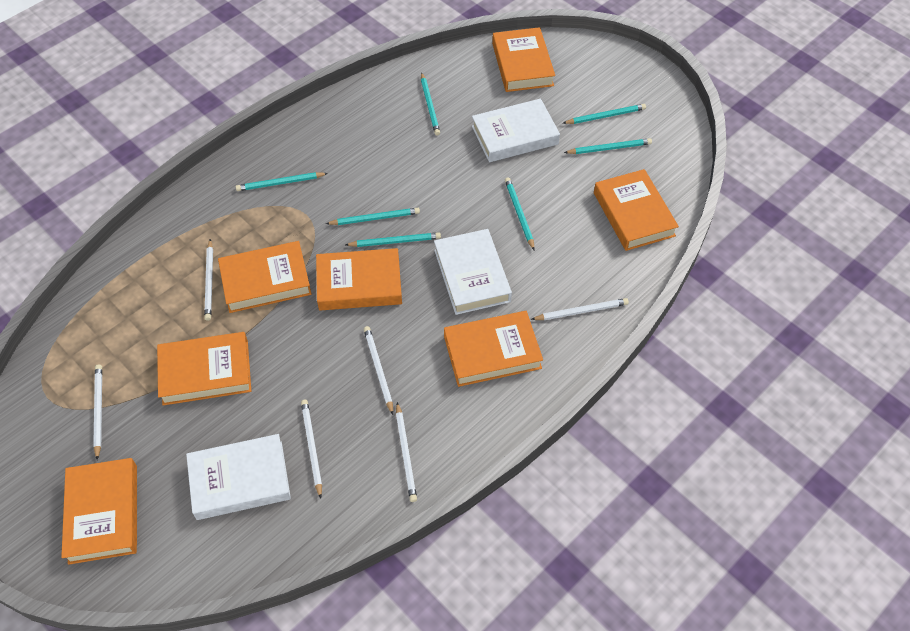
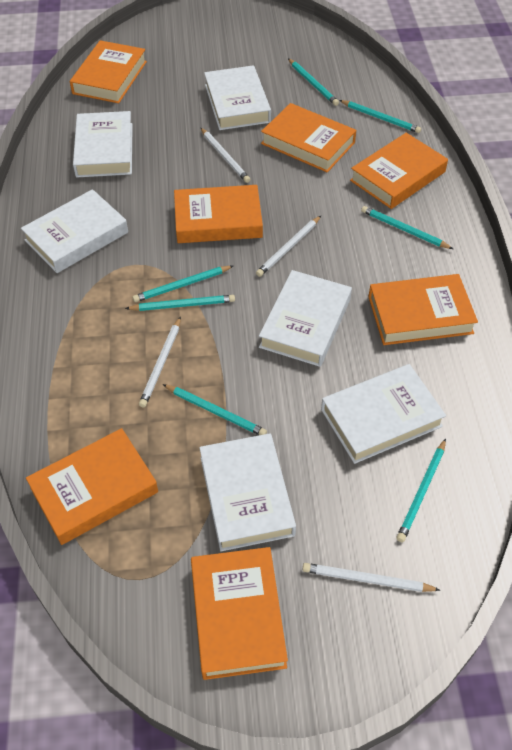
white book: 3 -> 6
white pencil: 6 -> 4

